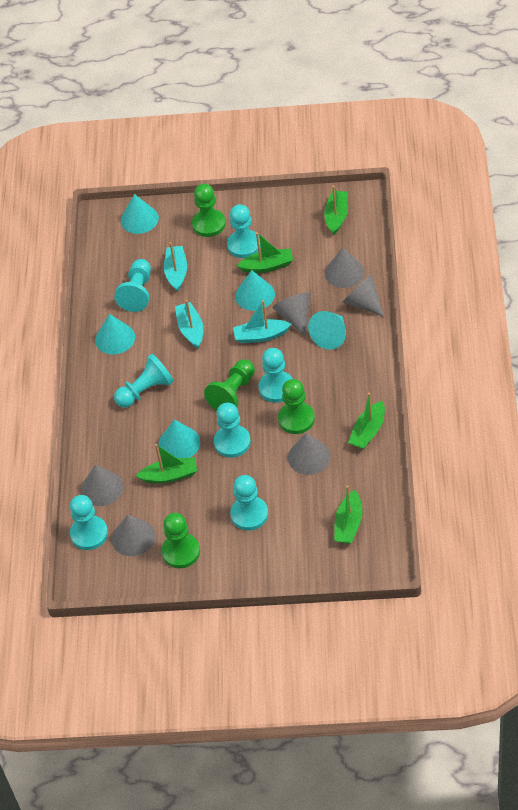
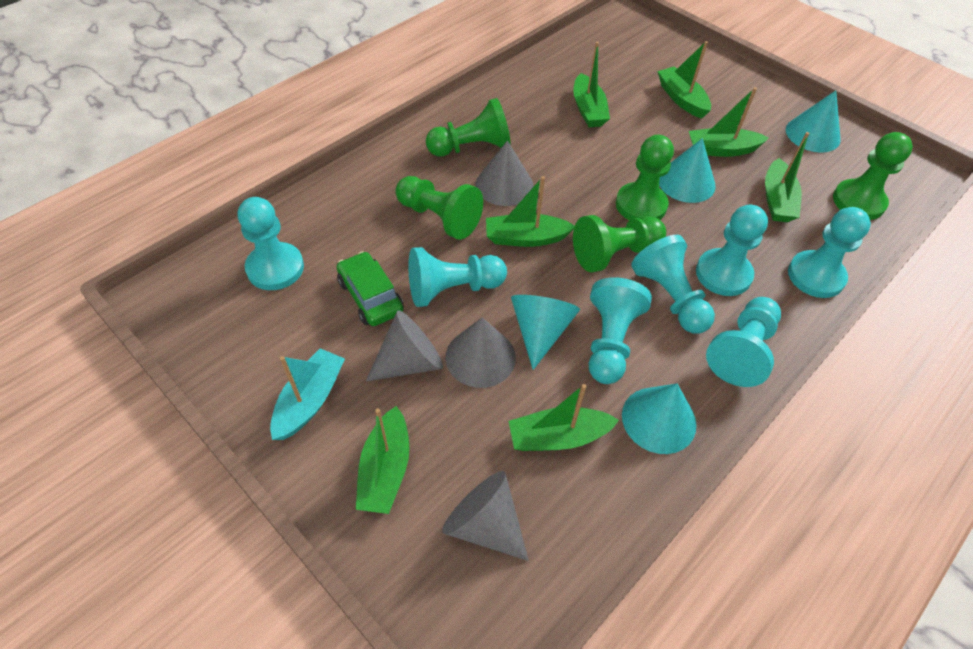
green boat: 5 -> 7
green car: 0 -> 1
green pawn: 4 -> 5
grey cone: 6 -> 4
turquoise boat: 3 -> 1
turquoise cone: 5 -> 4

